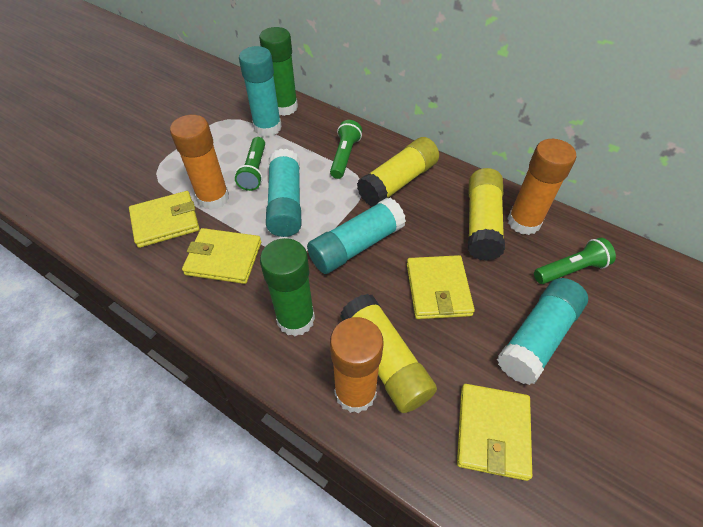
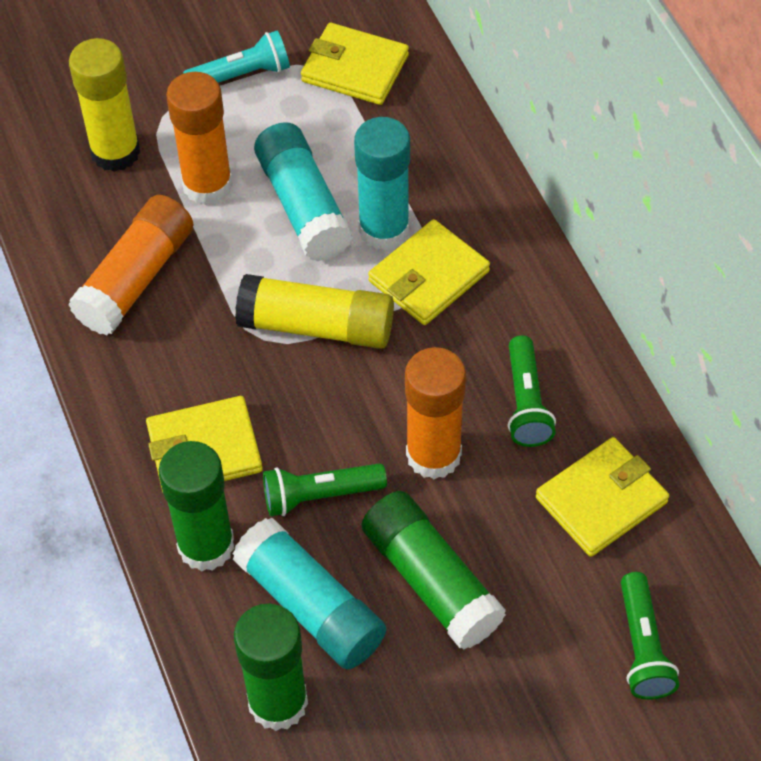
green glue stick: 2 -> 3
turquoise flashlight: 0 -> 1
turquoise glue stick: 4 -> 3
yellow glue stick: 3 -> 2

